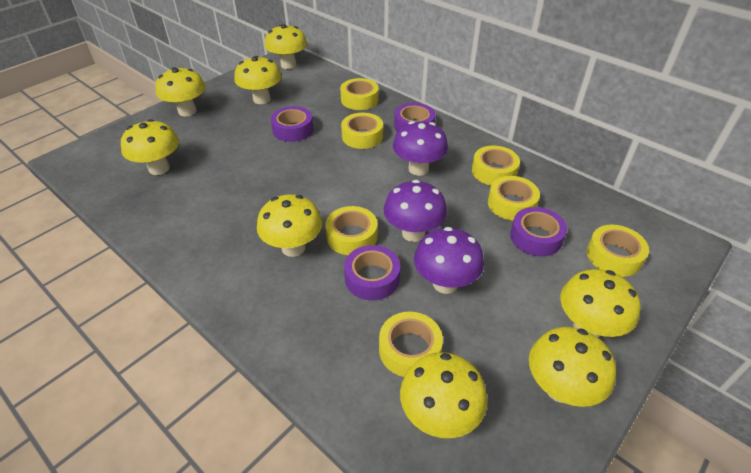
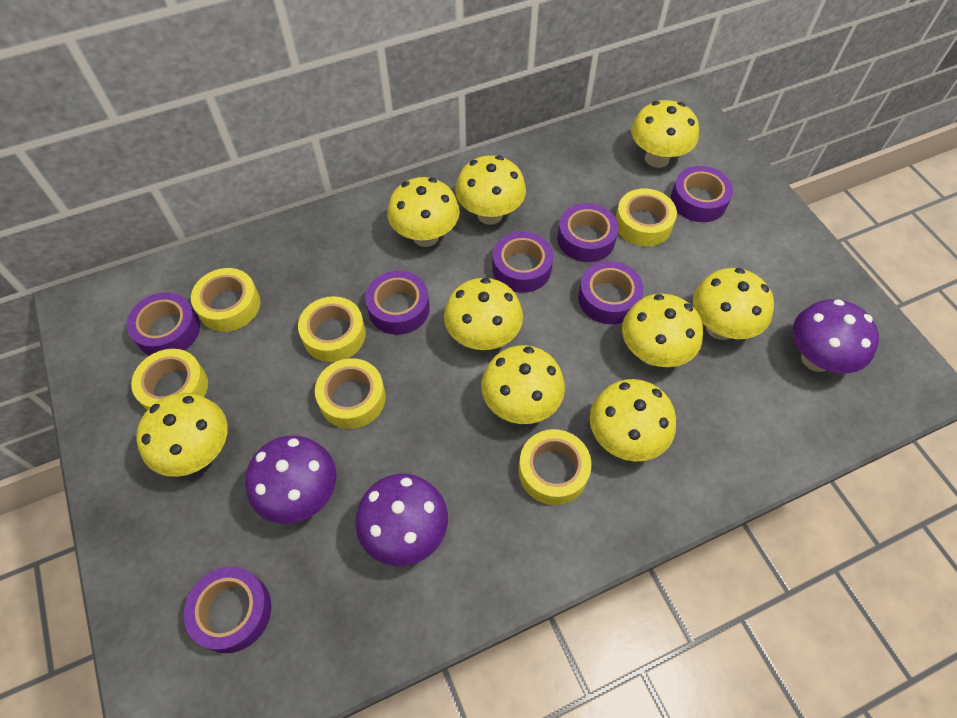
purple tape: 4 -> 7
yellow mushroom: 8 -> 9
yellow tape: 7 -> 6

